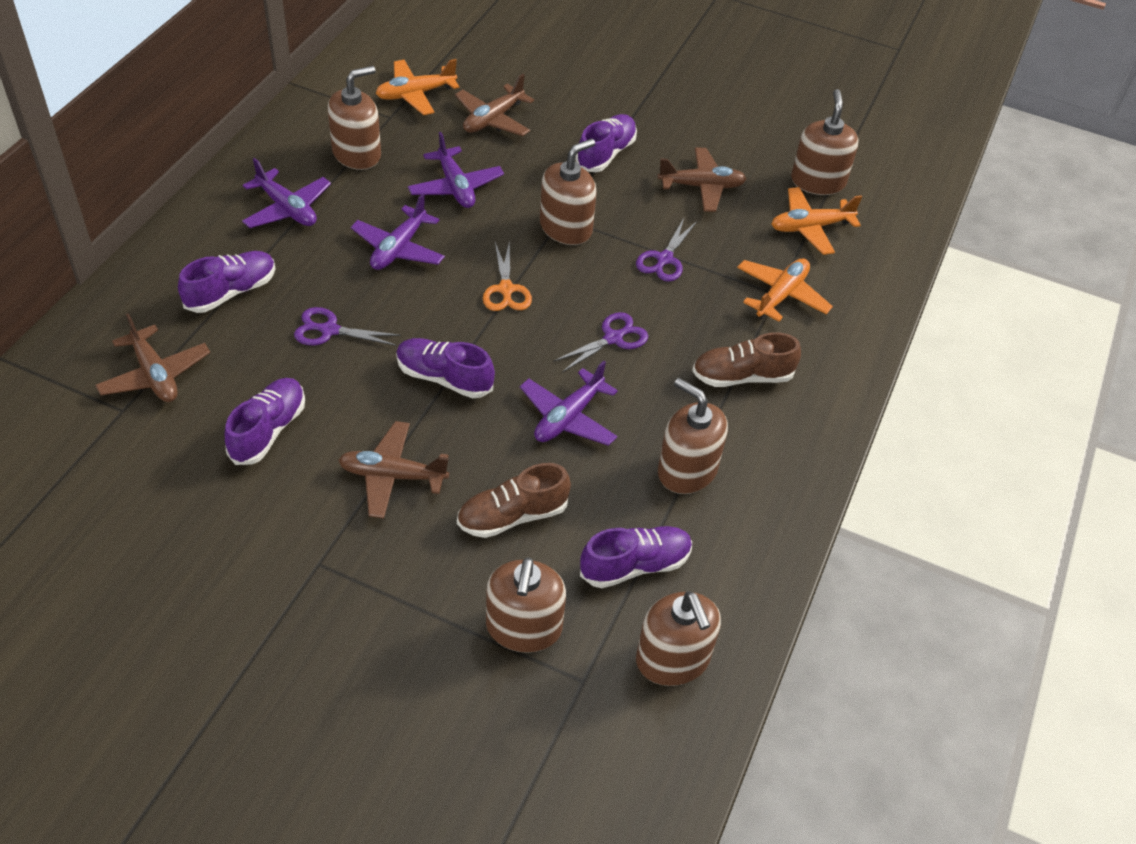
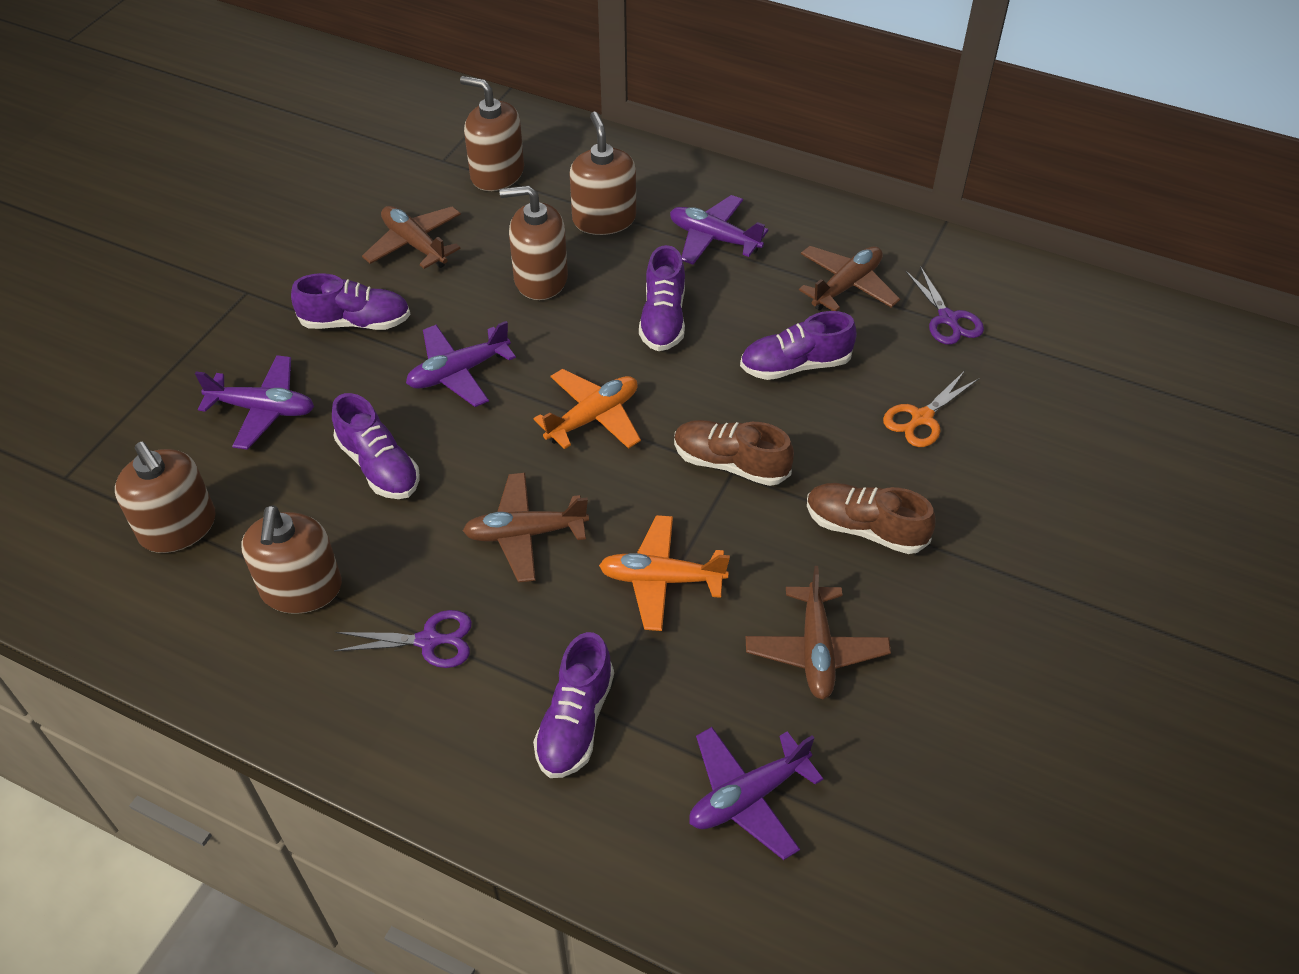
brown soap dispenser: 6 -> 5
orange plane: 3 -> 2
purple scissors: 3 -> 2

